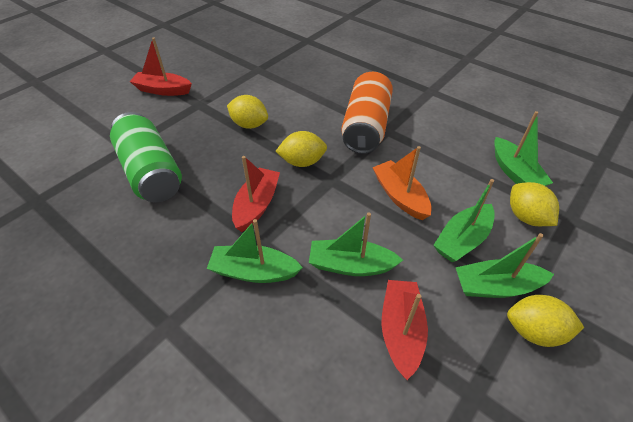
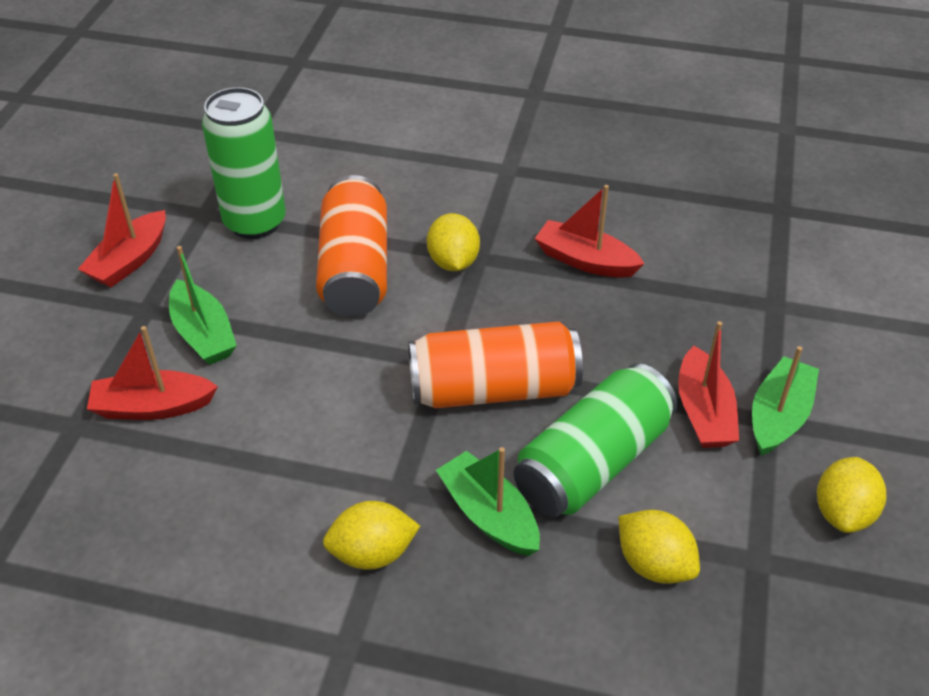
green boat: 5 -> 3
green can: 1 -> 2
orange boat: 1 -> 0
orange can: 1 -> 2
red boat: 3 -> 4

